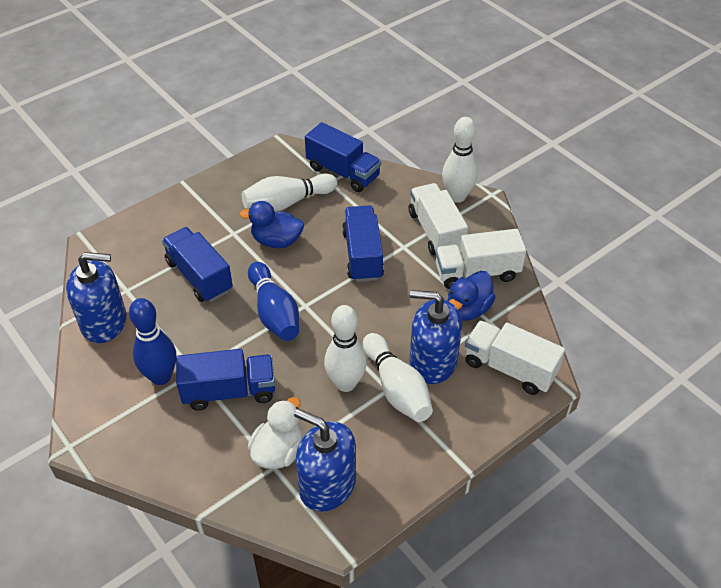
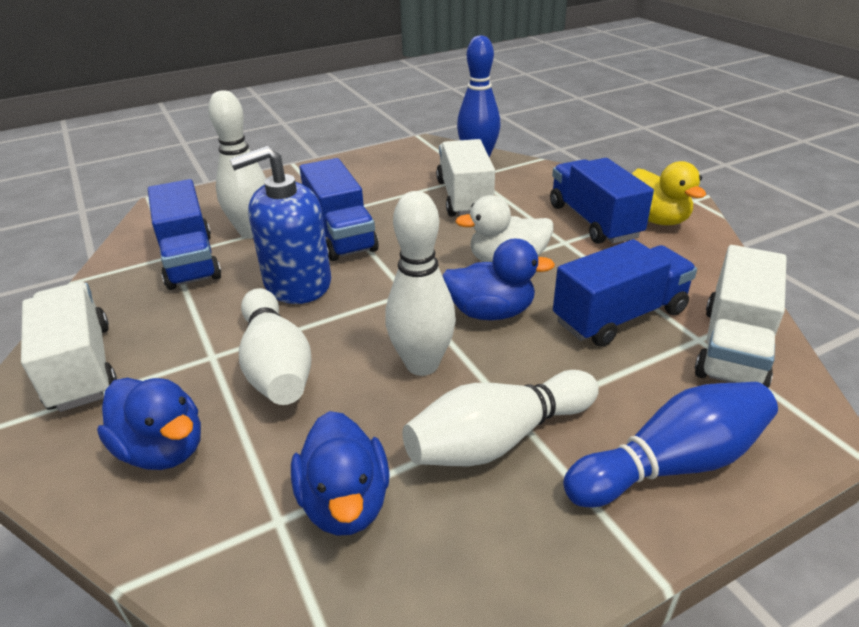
blue duck: 2 -> 3
blue soap dispenser: 3 -> 1
yellow duck: 0 -> 1

